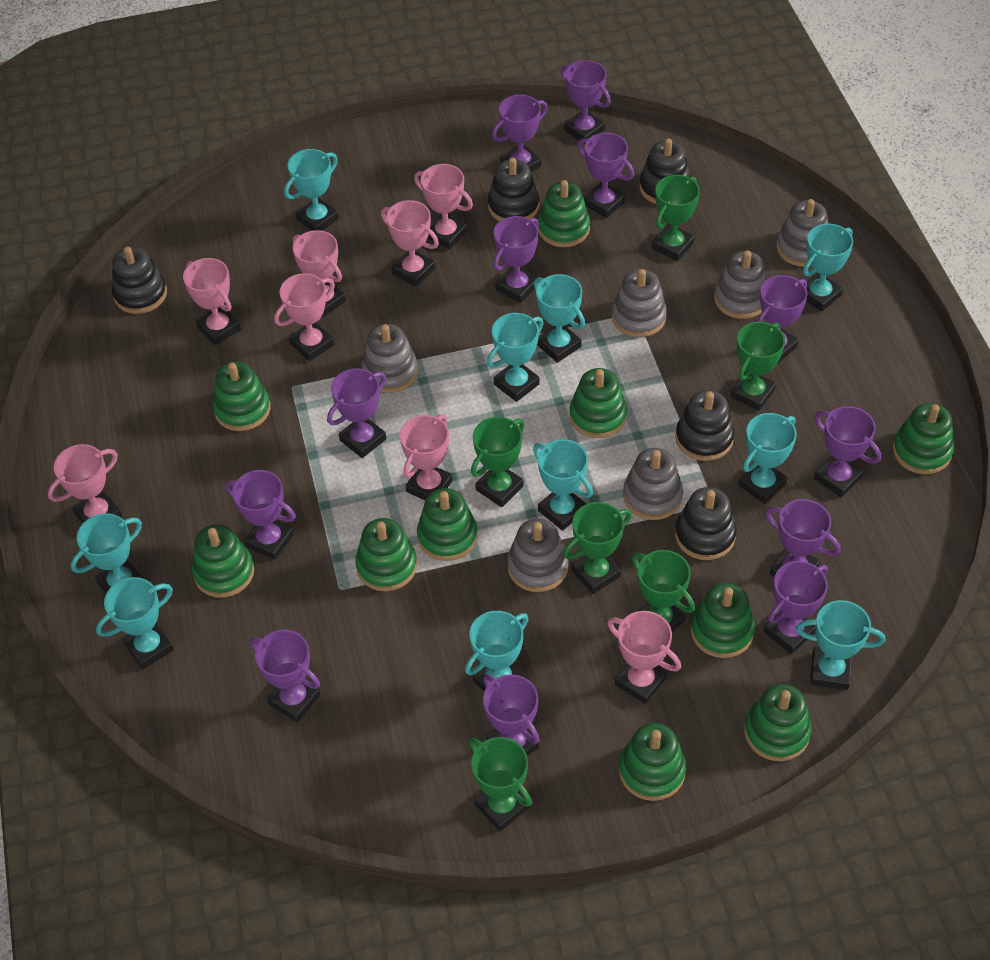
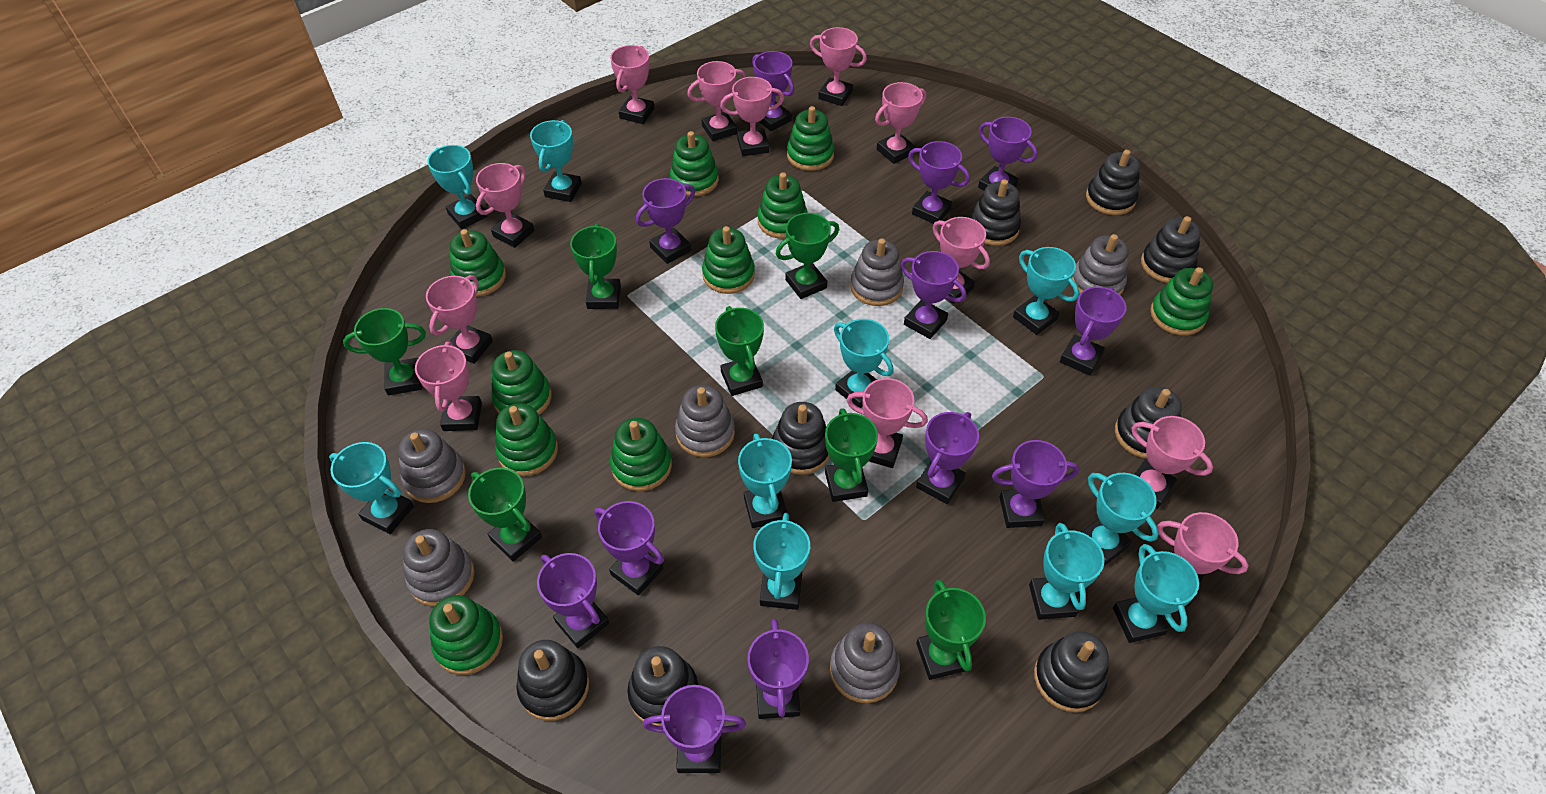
black stacking toy: 5 -> 8
green trophy: 6 -> 7
pink trophy: 8 -> 12

